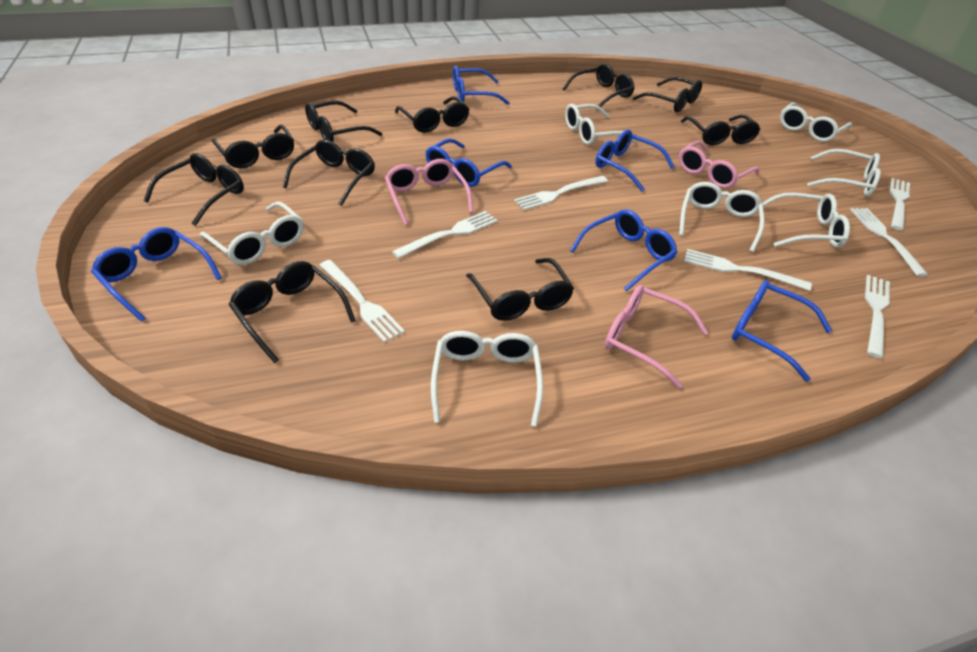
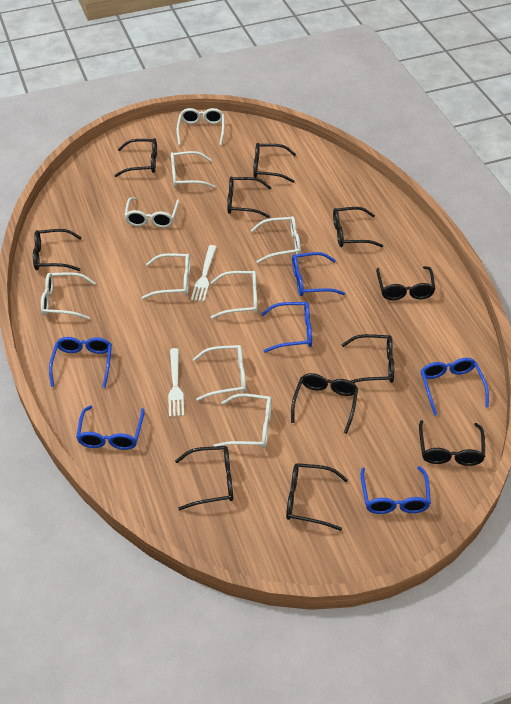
black glasses: 10 -> 11
pink glasses: 3 -> 0
white fork: 7 -> 2
white glasses: 7 -> 9

